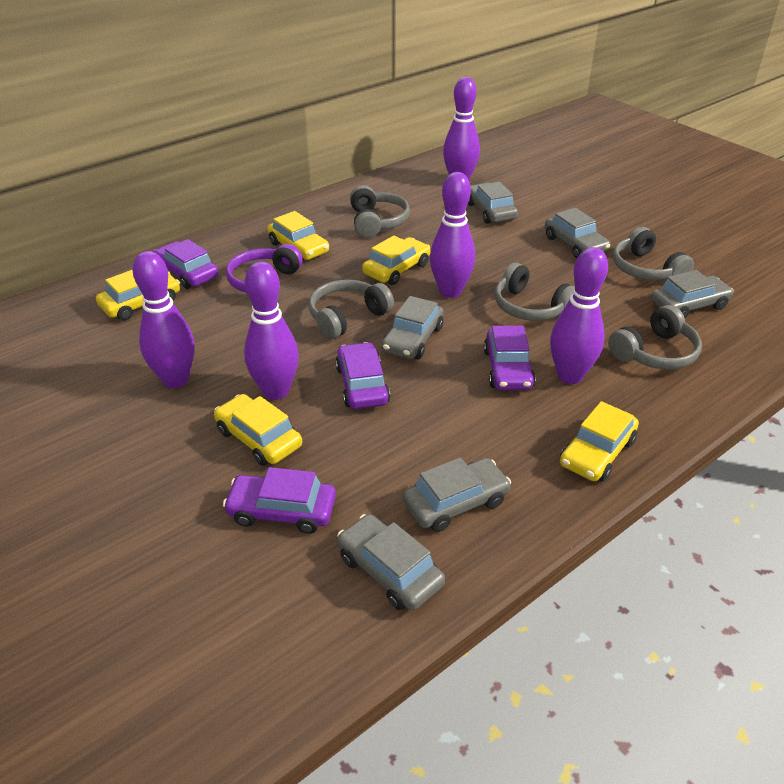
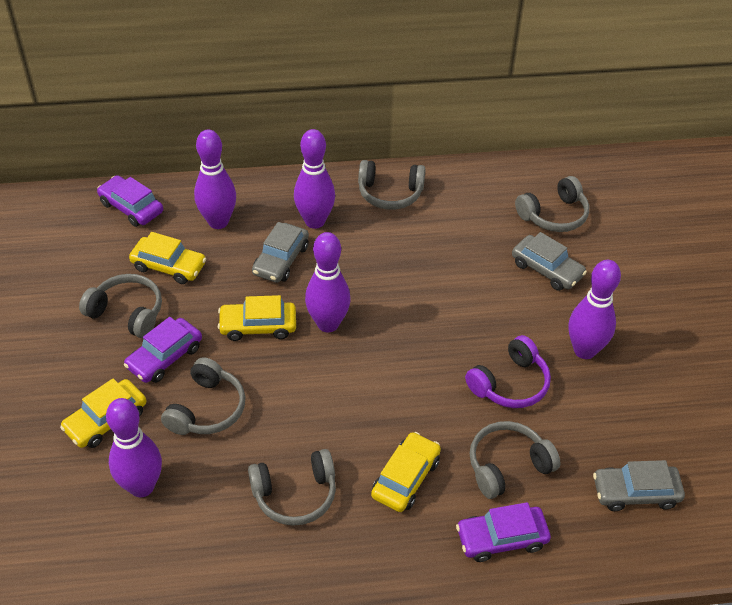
grey car: 6 -> 3
grey headphones: 5 -> 6
purple car: 4 -> 3
yellow car: 5 -> 4

